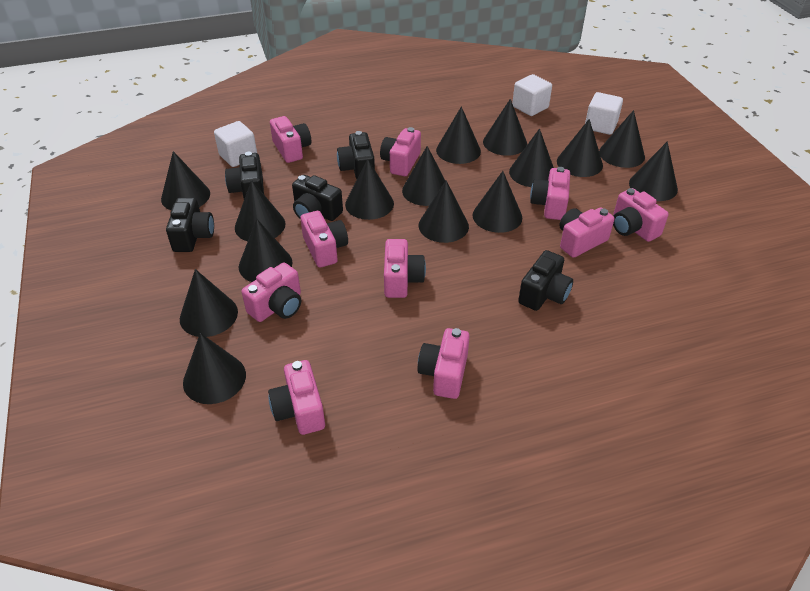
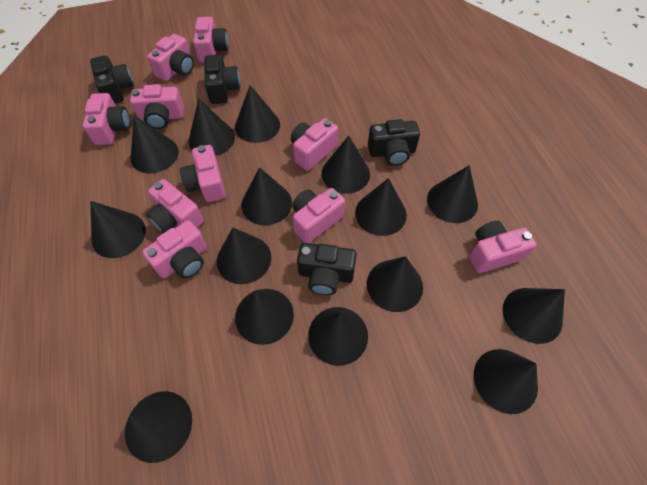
black camera: 5 -> 4
white cube: 3 -> 0

